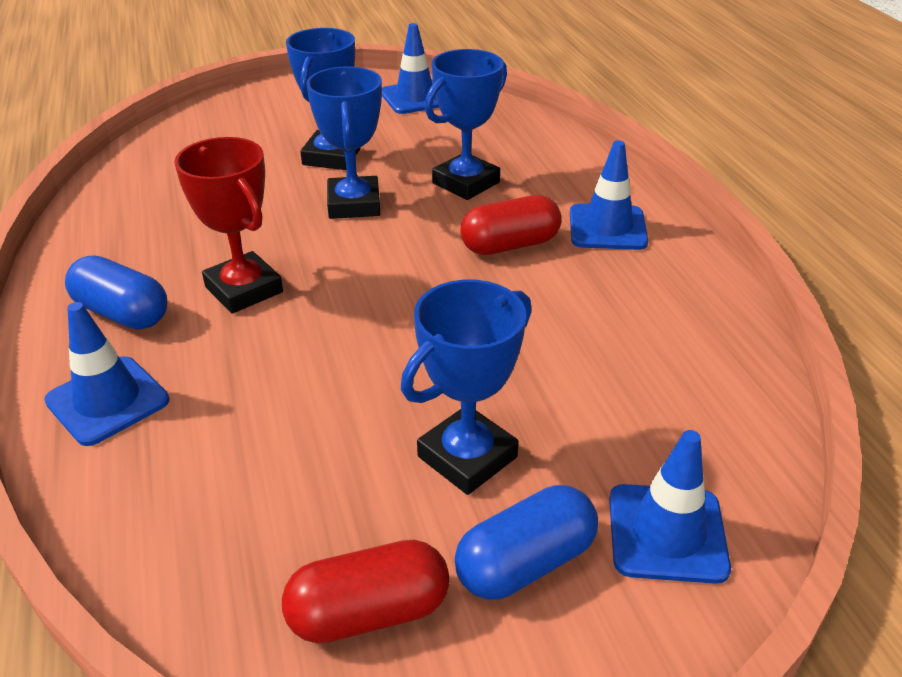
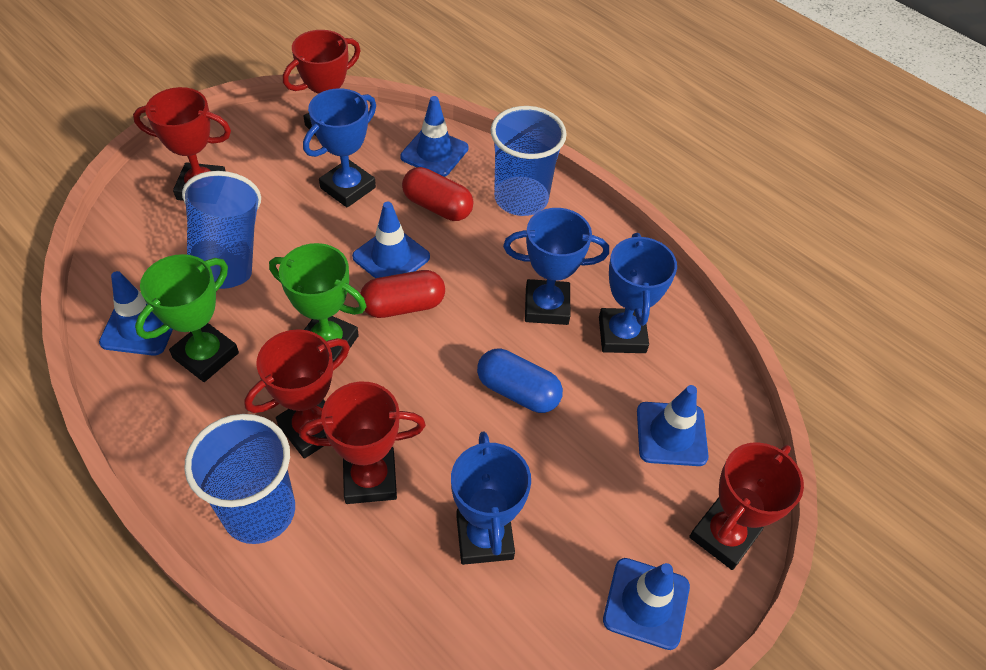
blue capsule: 2 -> 1
blue cup: 0 -> 3
blue traffic cone: 4 -> 5
green trophy: 0 -> 2
red trophy: 1 -> 5

